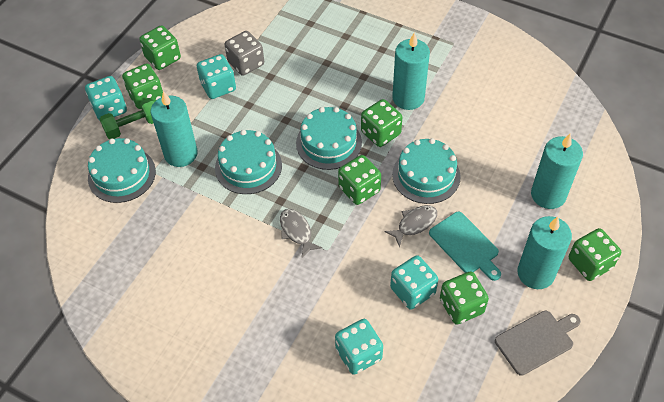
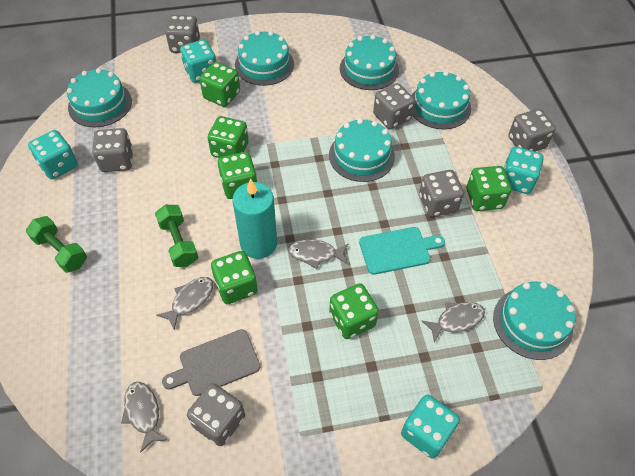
green dumbbell: 1 -> 2
grey dice: 1 -> 6
grey fish: 2 -> 4
turquoise cake: 4 -> 6
turquoise candle: 4 -> 1

